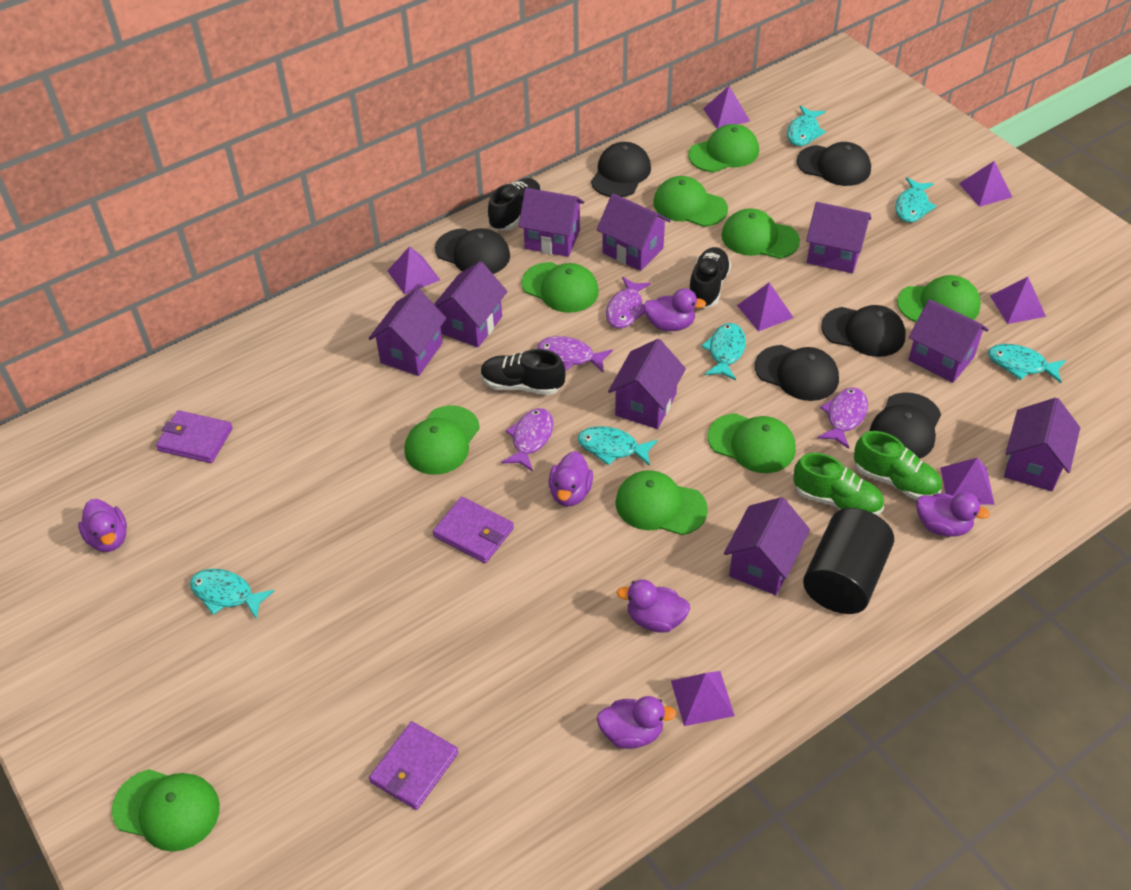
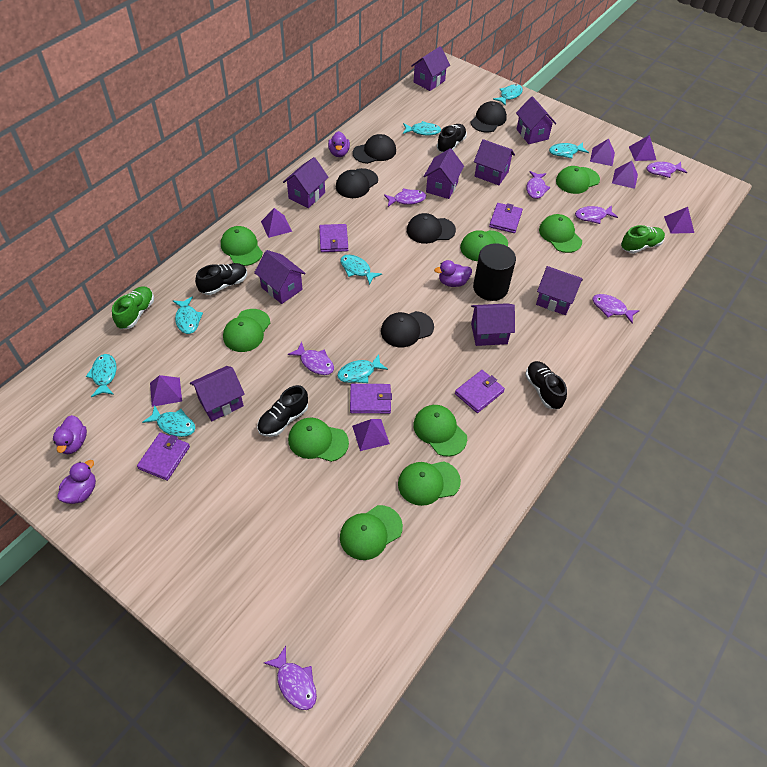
black cap: 6 -> 5
black shoe: 3 -> 4
purple duck: 6 -> 4
purple fish: 4 -> 7
purple wallet: 3 -> 5
turquoise fish: 6 -> 8

